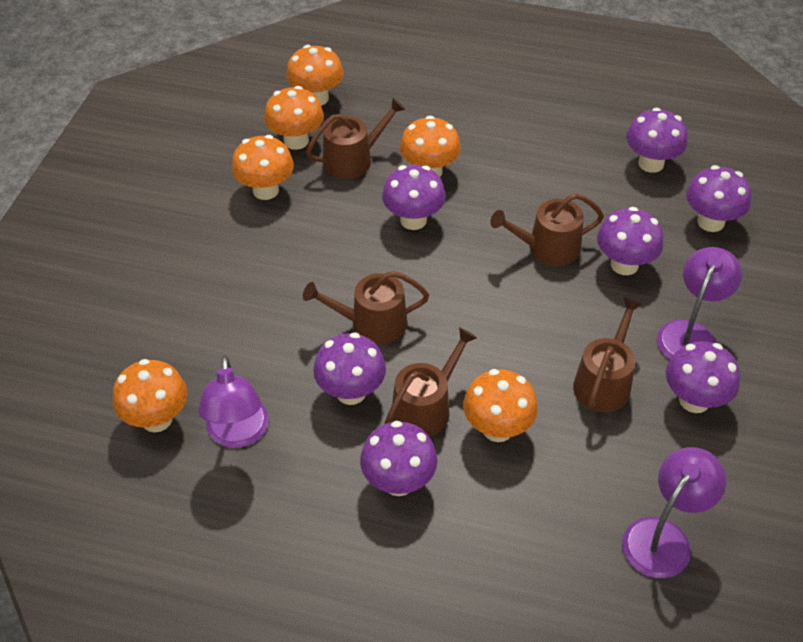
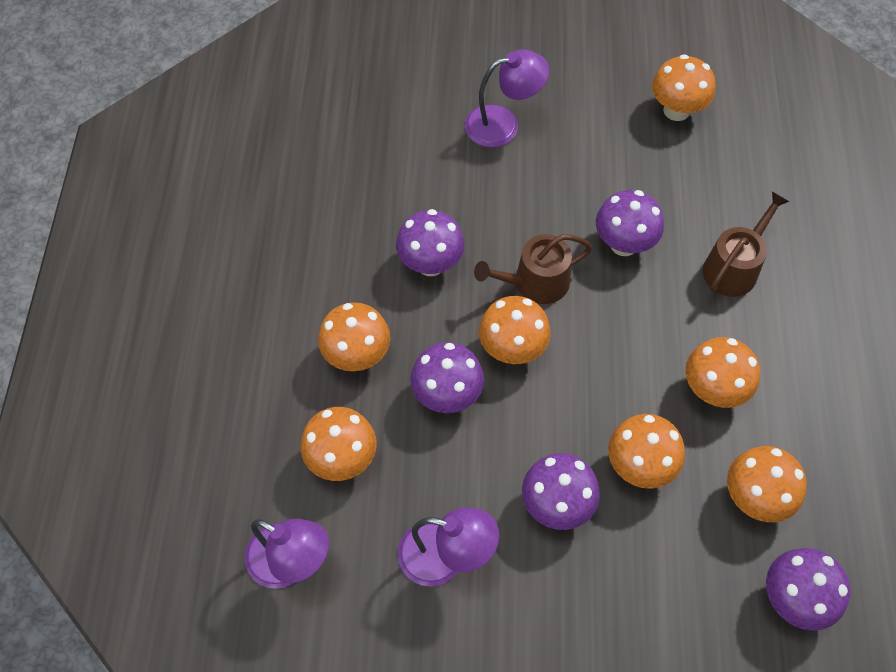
brown watering can: 5 -> 2
orange mushroom: 6 -> 7
purple mushroom: 7 -> 5

